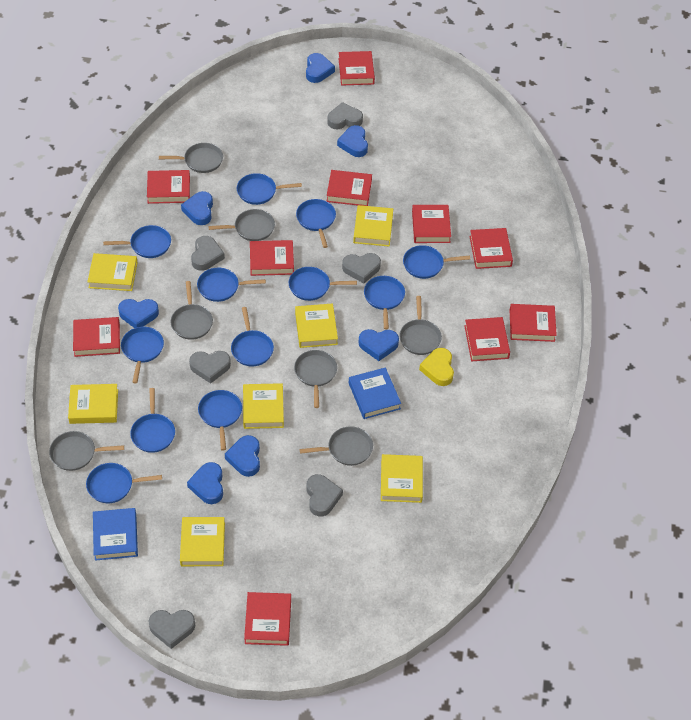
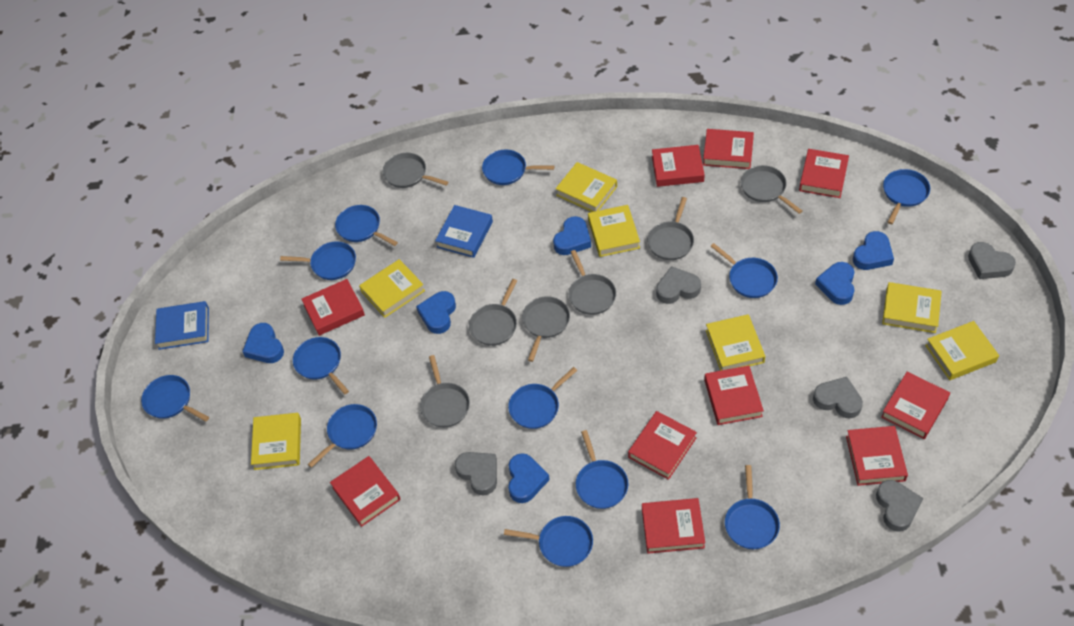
blue heart: 7 -> 6
grey heart: 6 -> 5
yellow heart: 1 -> 0

